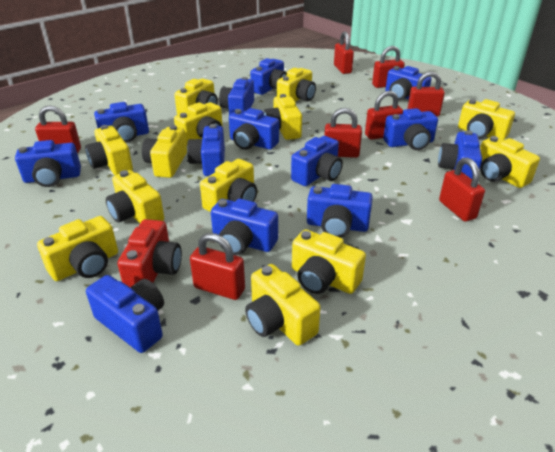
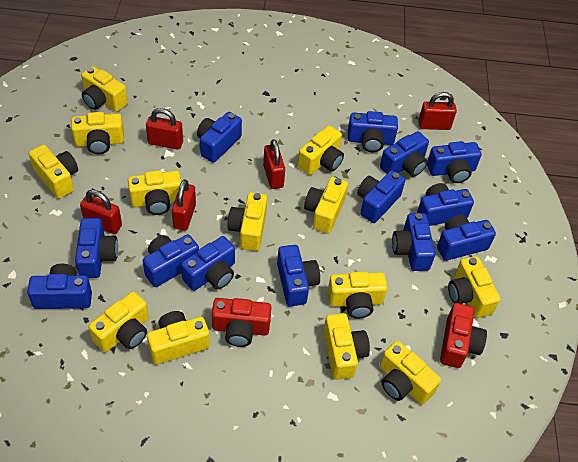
red camera: 1 -> 2
red padlock: 8 -> 5

